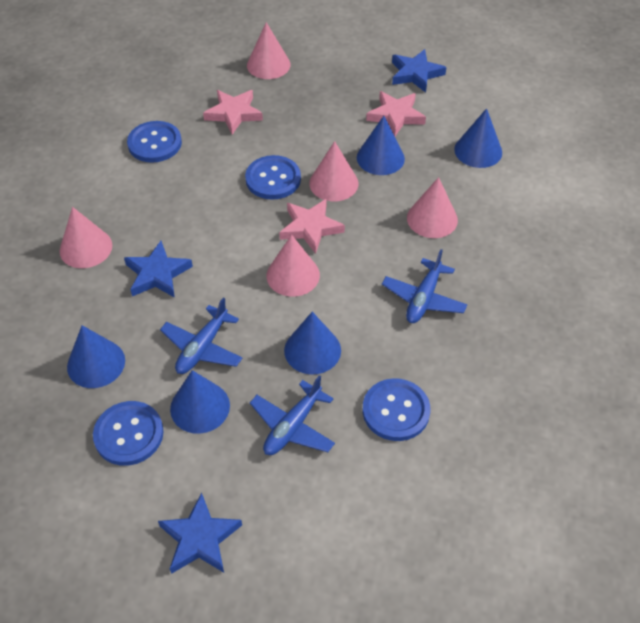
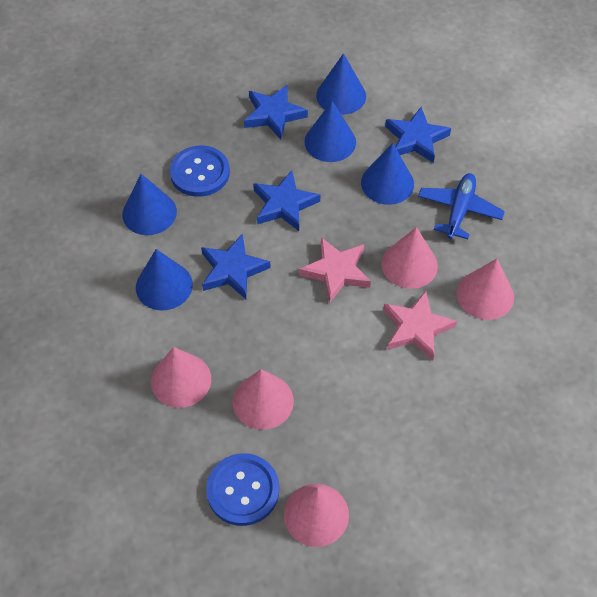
blue button: 4 -> 2
blue plane: 3 -> 1
blue star: 3 -> 4
pink star: 3 -> 2

